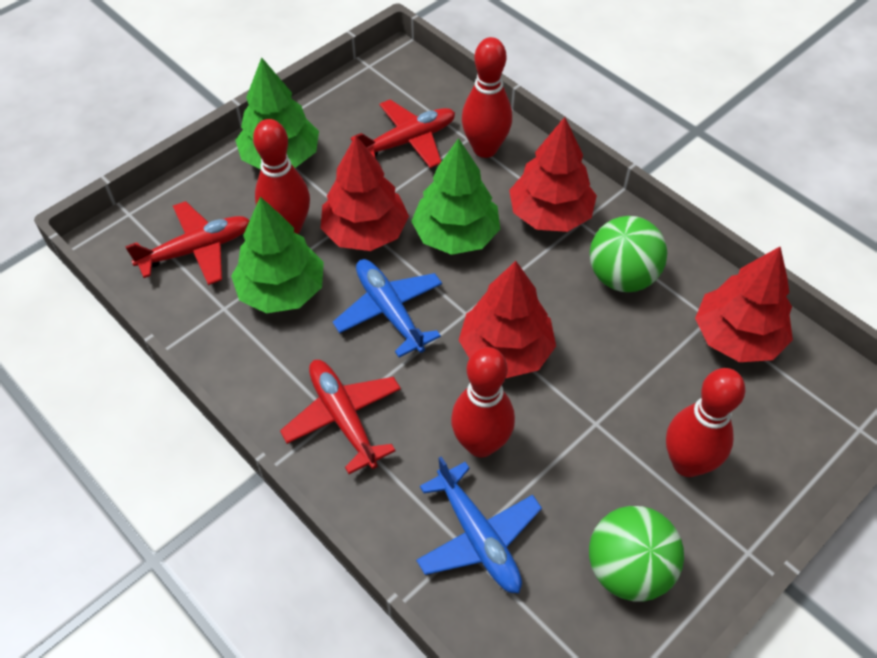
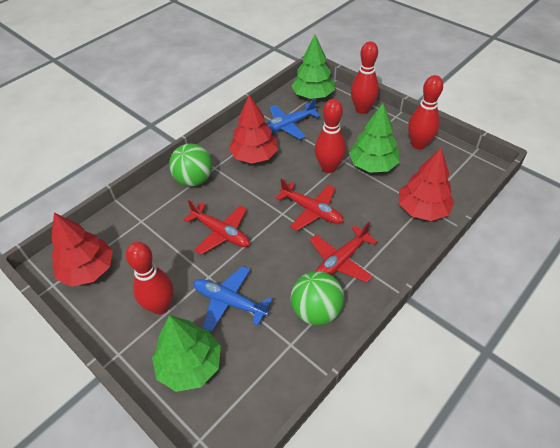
red tree: 4 -> 3

